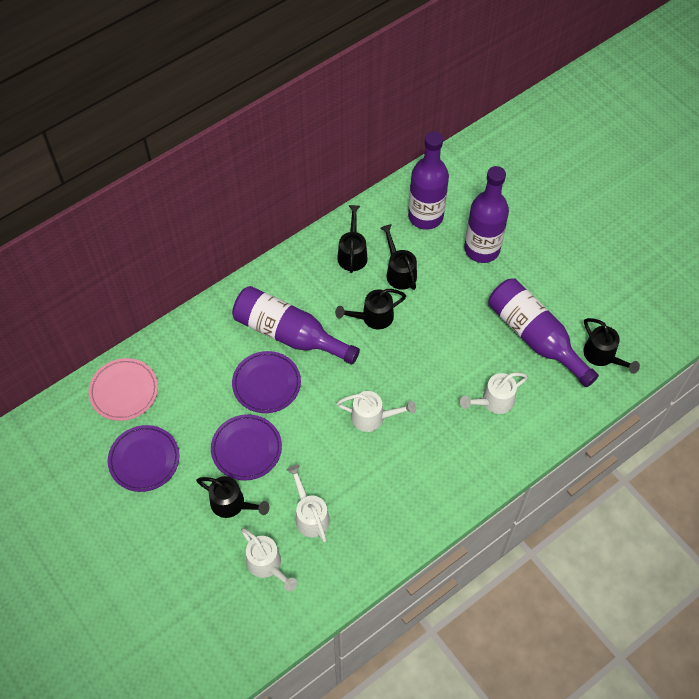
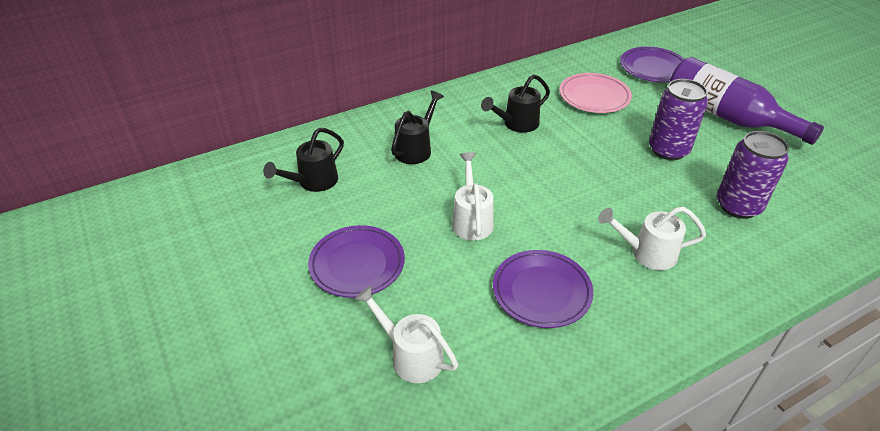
black watering can: 5 -> 3
purple bottle: 4 -> 1
purple can: 0 -> 2
white watering can: 4 -> 3

